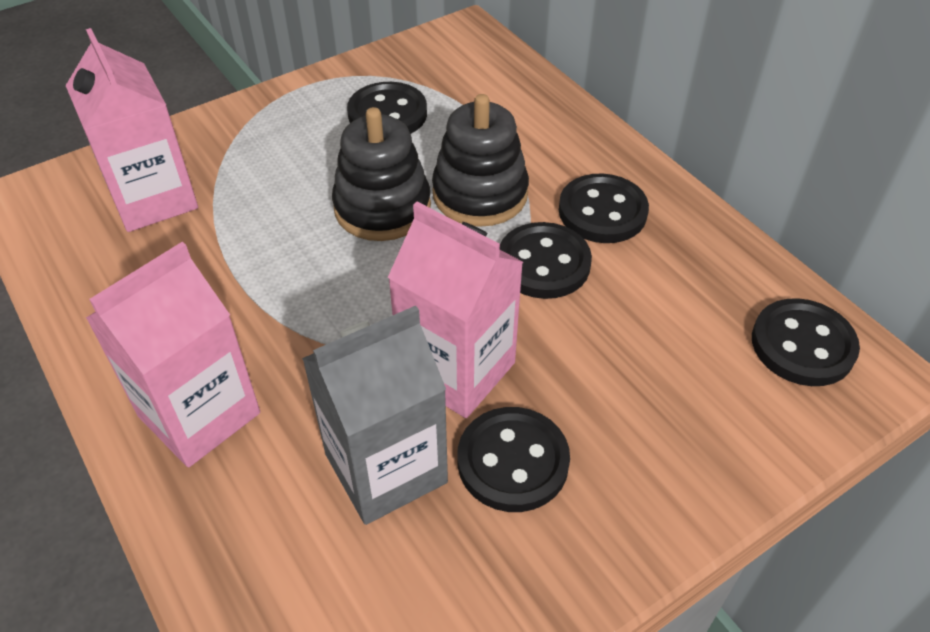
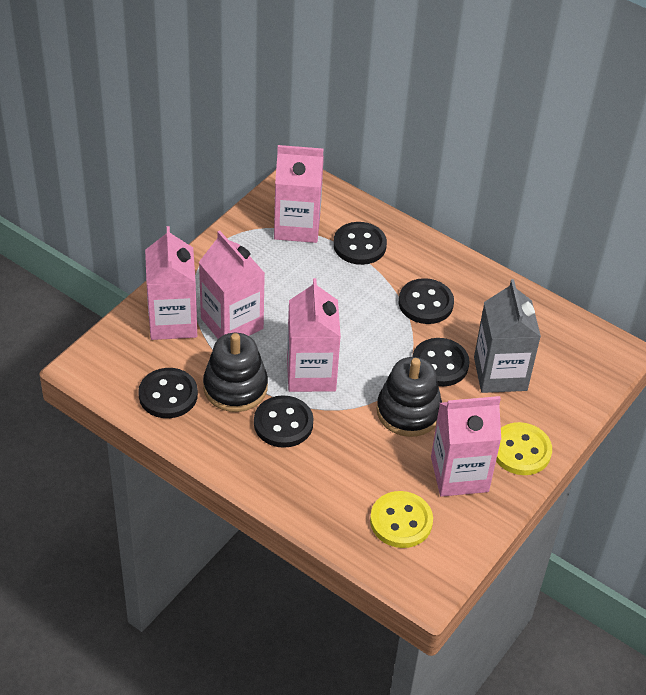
pink carton: 3 -> 5
yellow button: 0 -> 2

